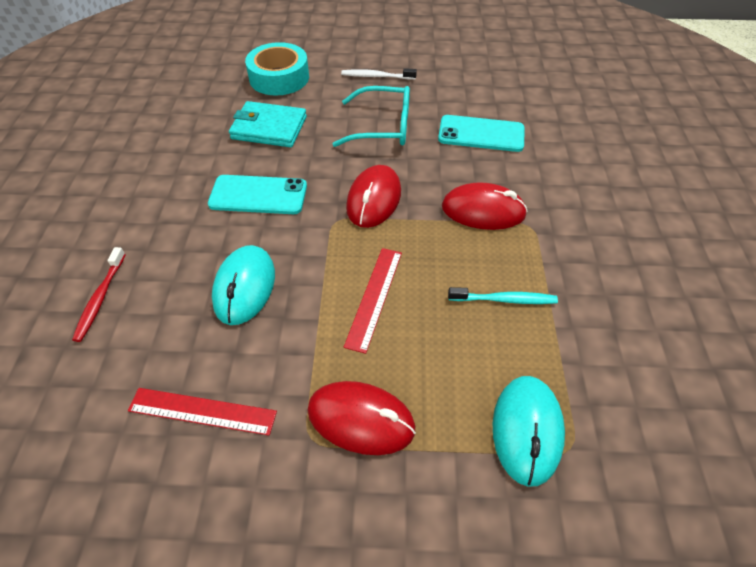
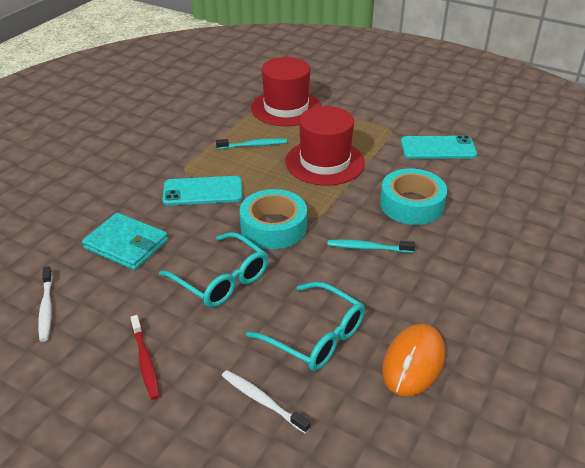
orange mouse: 0 -> 1
red hat: 0 -> 2
red mouse: 3 -> 0
red ruler: 2 -> 0
turquoise glasses: 1 -> 2
turquoise mouse: 2 -> 0
turquoise tape: 1 -> 2
turquoise toothbrush: 1 -> 2
white toothbrush: 1 -> 2

